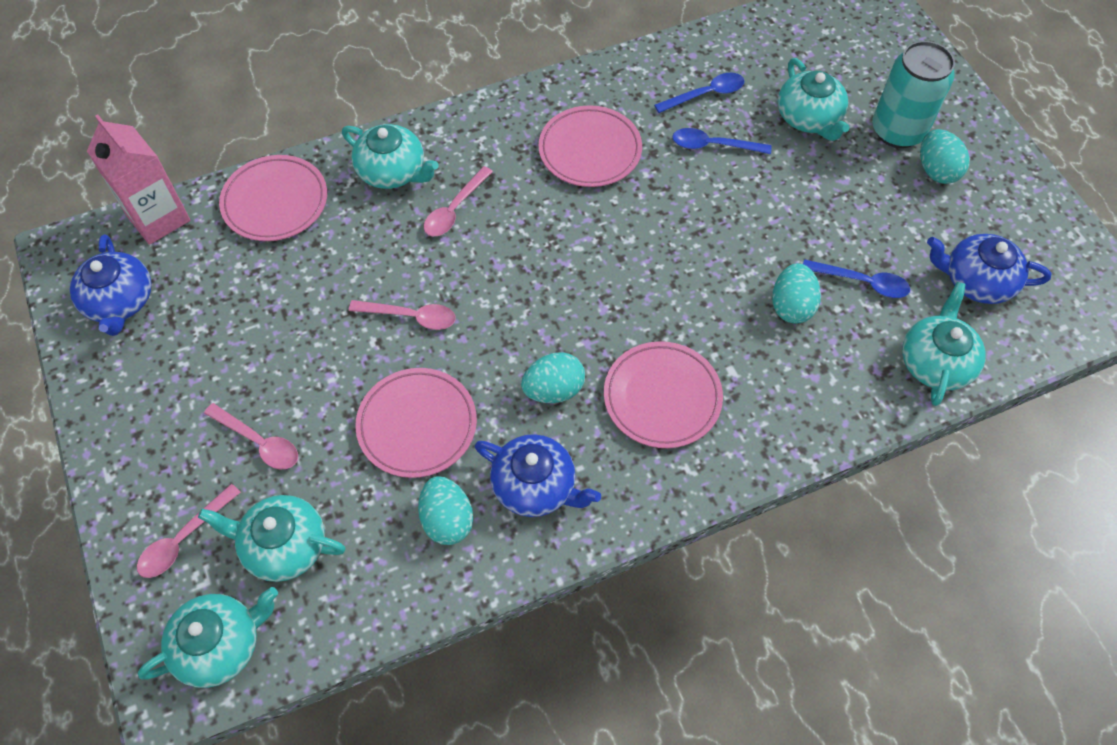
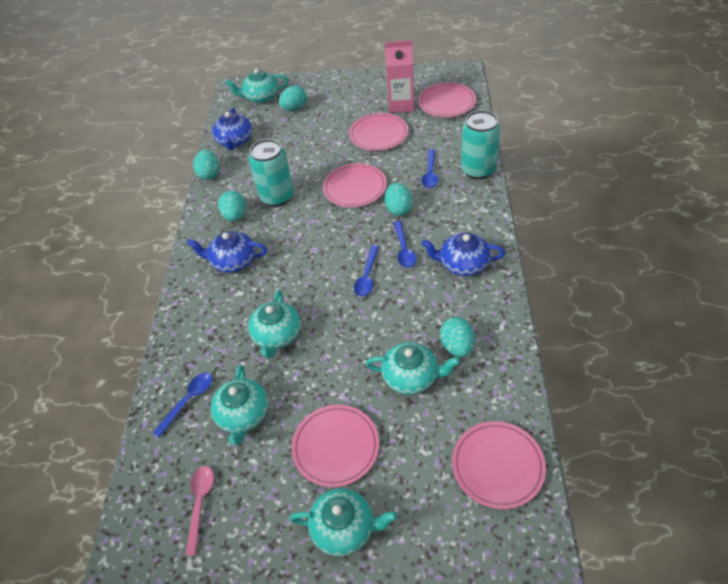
blue spoon: 3 -> 4
pink plate: 4 -> 5
pink spoon: 4 -> 1
turquoise can: 1 -> 2
turquoise egg: 4 -> 5

